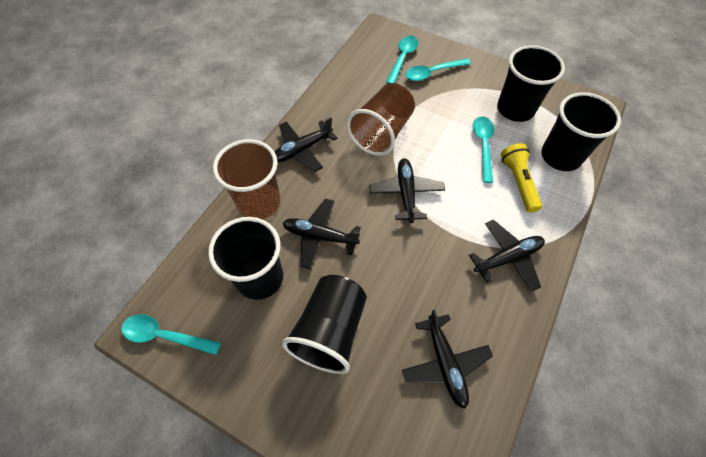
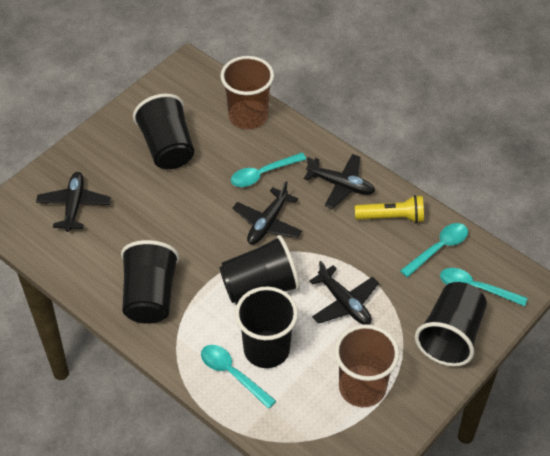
black cup: 4 -> 5
black plane: 5 -> 4

